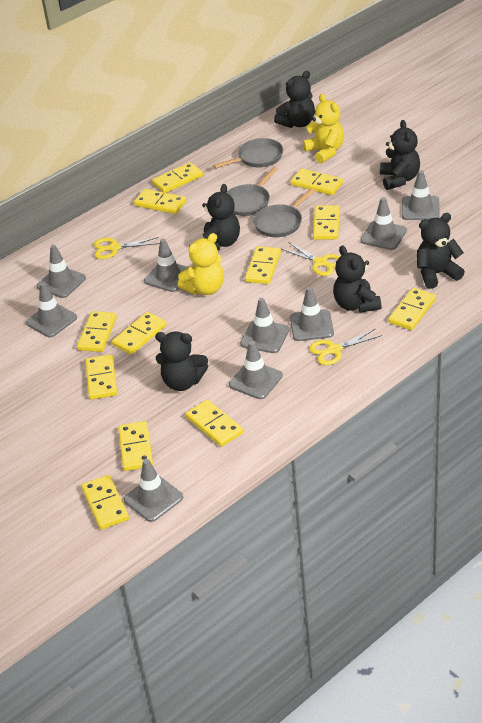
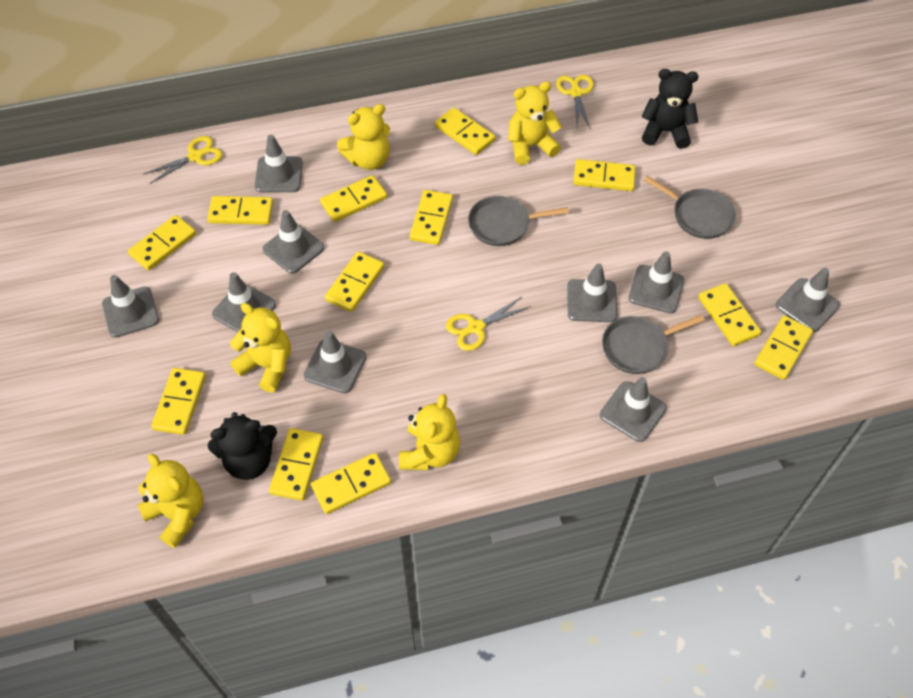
black teddy bear: 6 -> 2
yellow teddy bear: 2 -> 5

